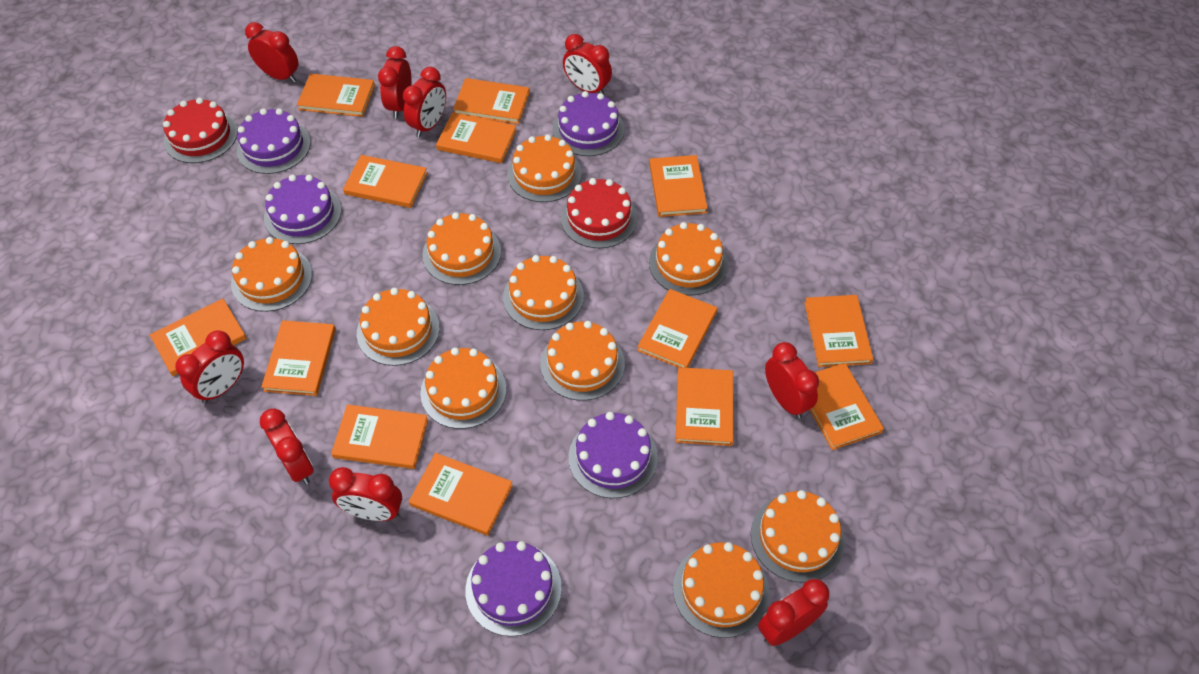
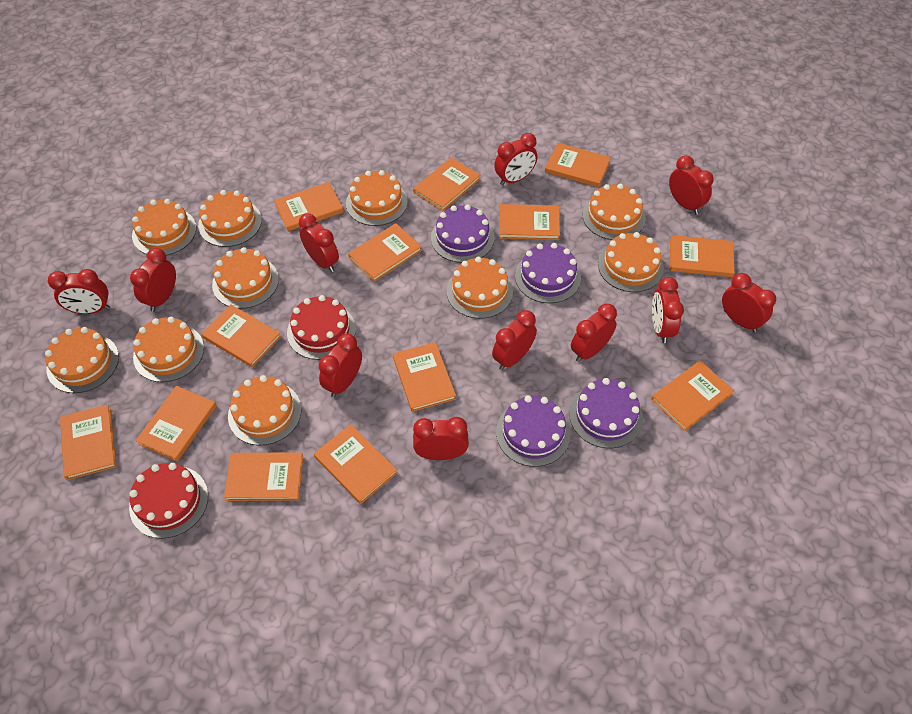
purple cake: 5 -> 4
red clock: 9 -> 11

